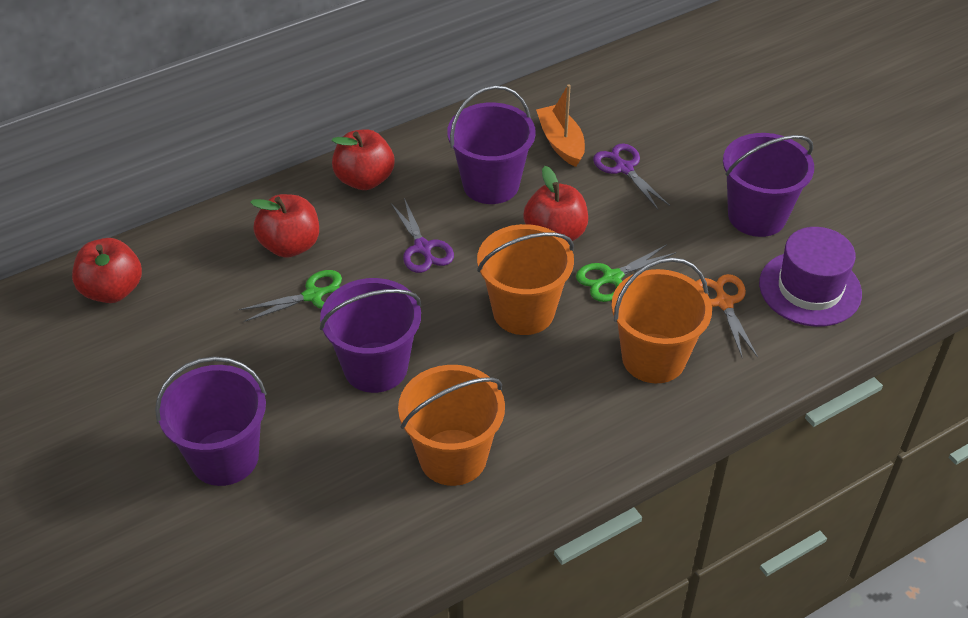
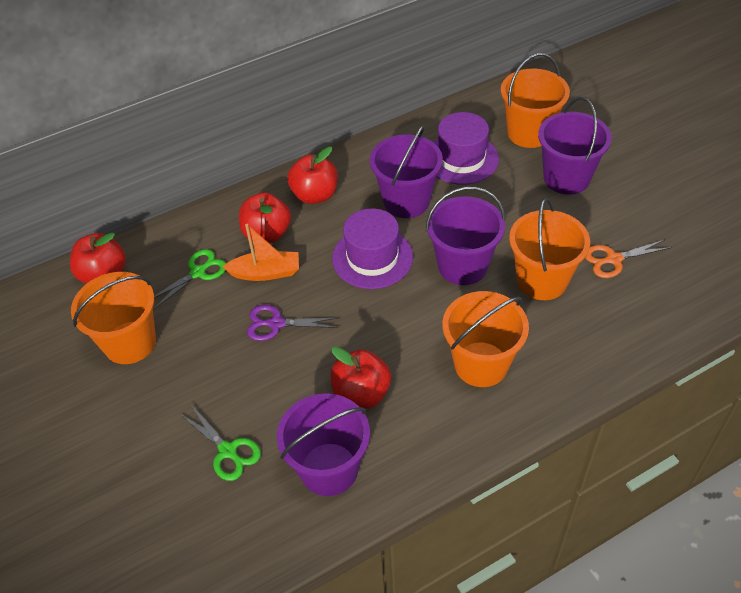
orange bucket: 3 -> 4
purple hat: 1 -> 2
purple scissors: 2 -> 1

